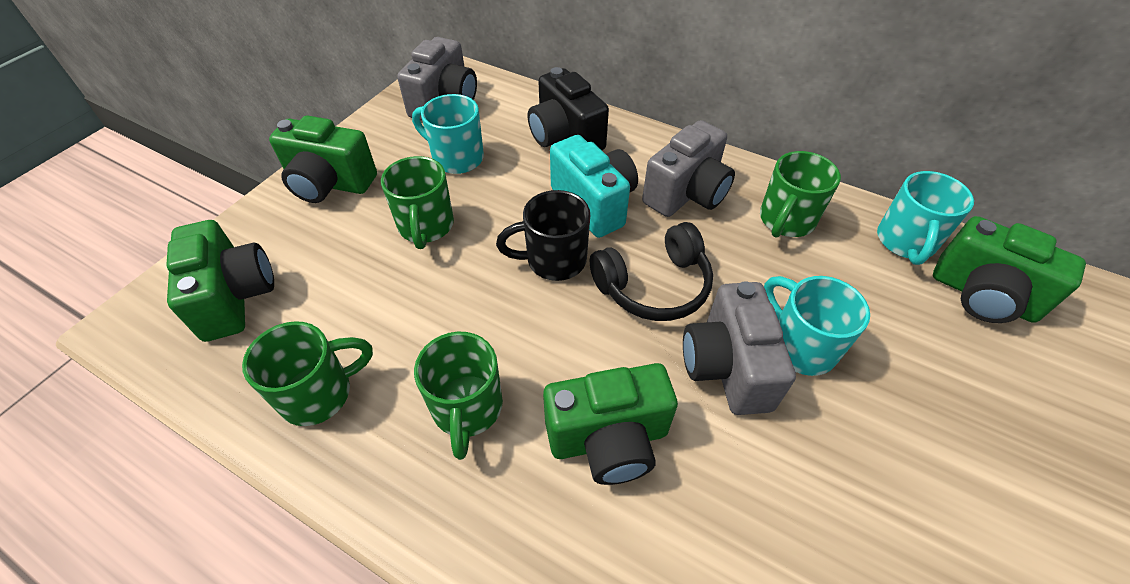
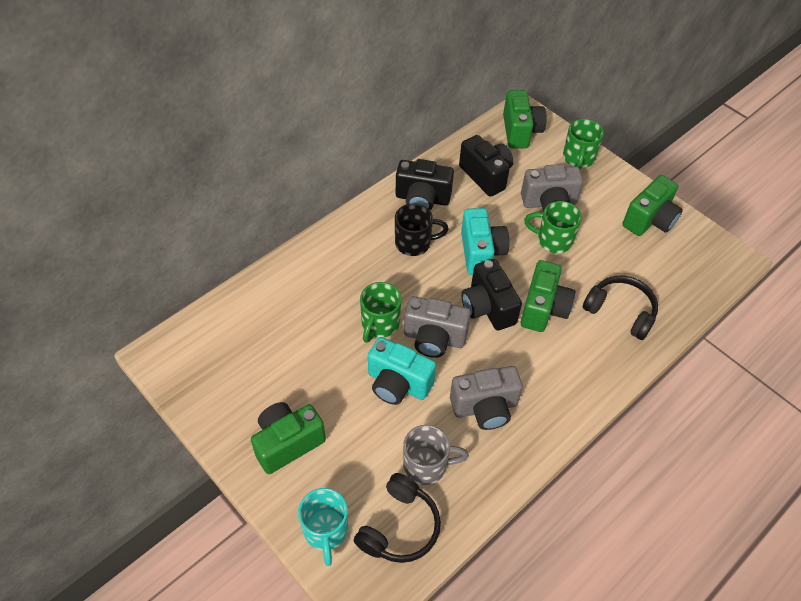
black camera: 1 -> 3
black headphones: 1 -> 2
green mug: 4 -> 3
grey mug: 0 -> 1
turquoise camera: 1 -> 2
turquoise mug: 3 -> 1

